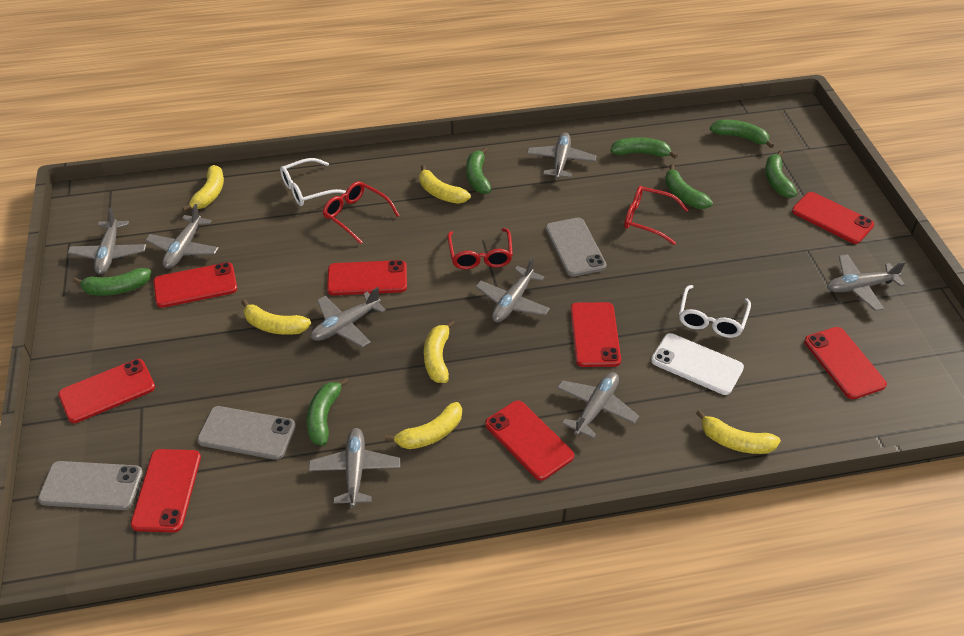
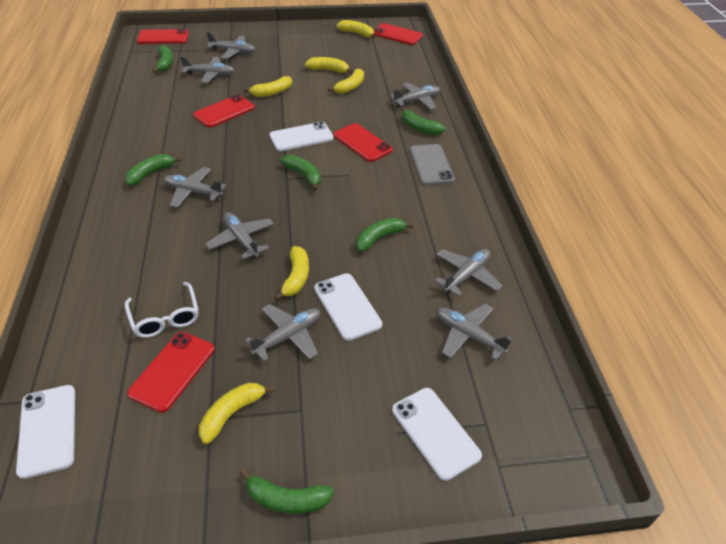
green banana: 7 -> 6
grey phone: 3 -> 1
red glasses: 3 -> 0
red phone: 8 -> 5
white glasses: 2 -> 1
white phone: 1 -> 4

